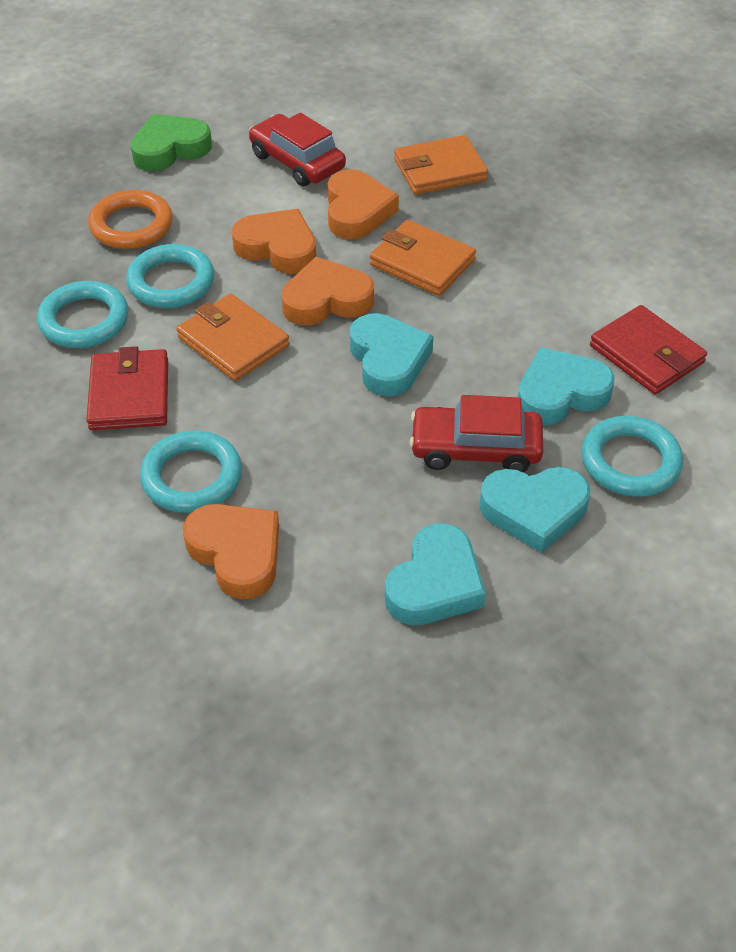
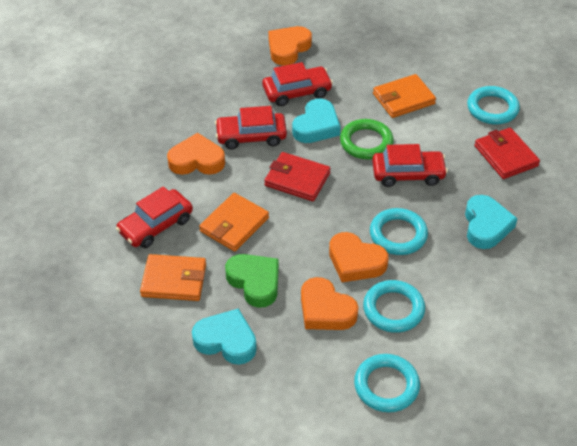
green ring: 0 -> 1
orange ring: 1 -> 0
red car: 2 -> 4
turquoise heart: 4 -> 3

